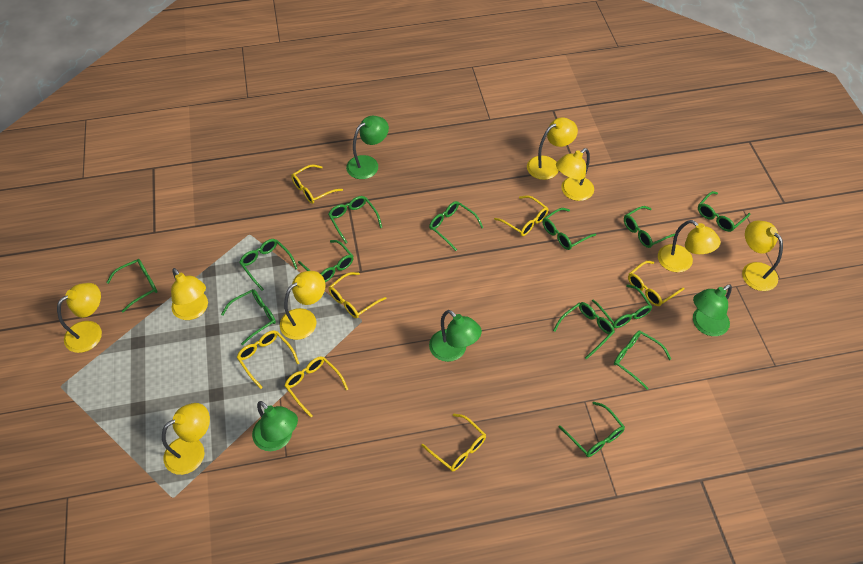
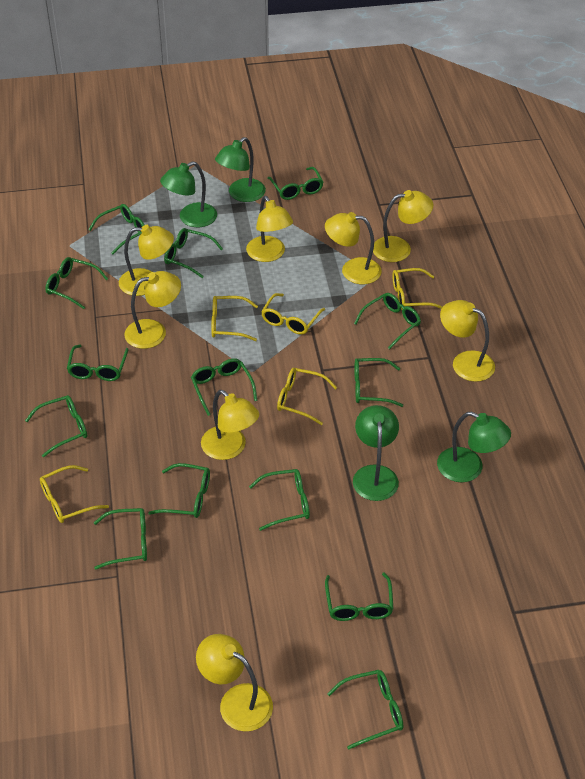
green glasses: 13 -> 14
yellow glasses: 7 -> 5

